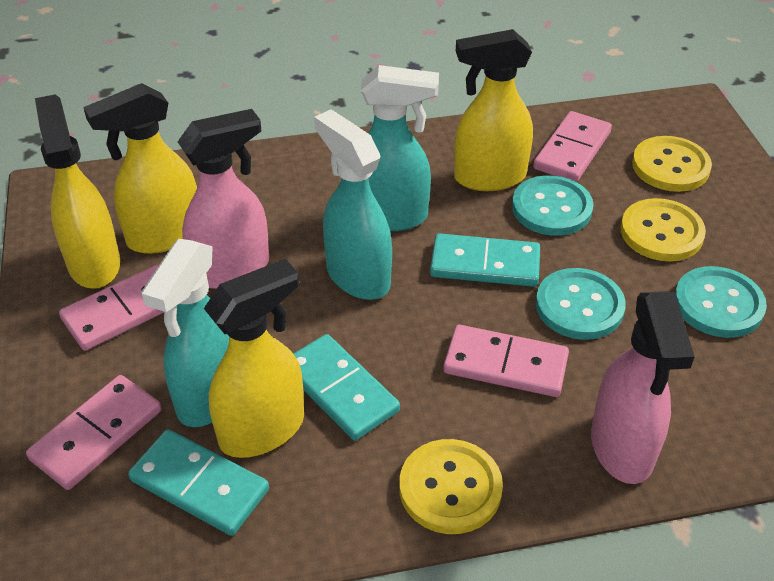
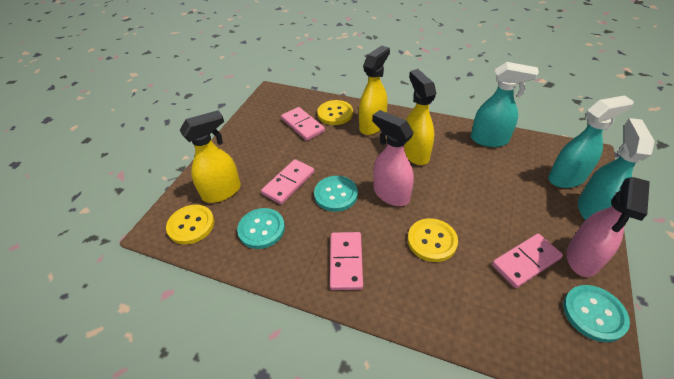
turquoise domino: 3 -> 0
yellow spray bottle: 4 -> 3

